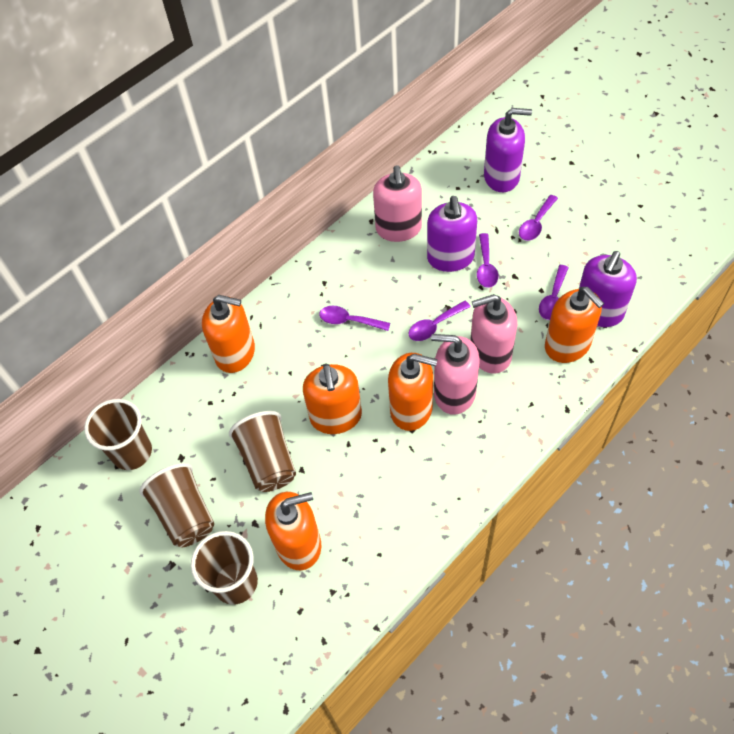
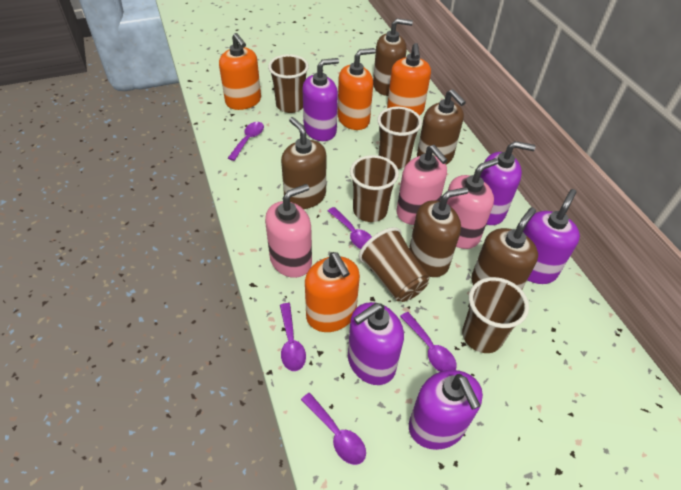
brown cup: 4 -> 5
brown soap dispenser: 0 -> 5
orange soap dispenser: 5 -> 4
purple soap dispenser: 3 -> 5

